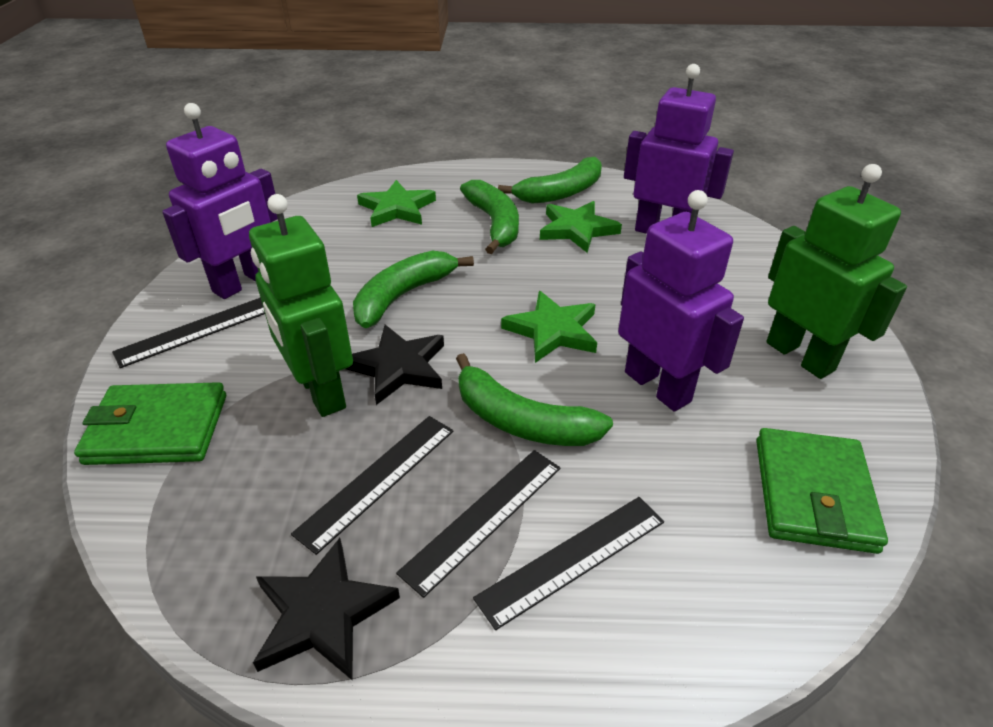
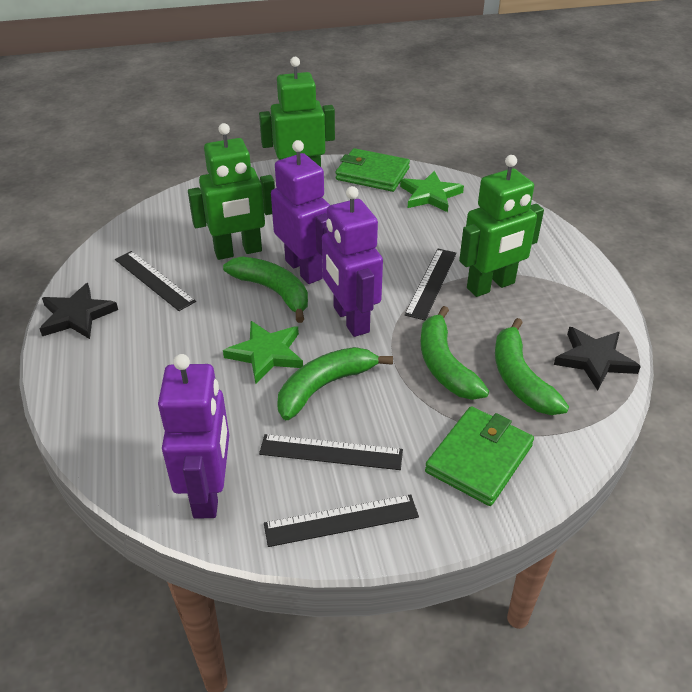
green robot: 2 -> 3
green star: 3 -> 2

